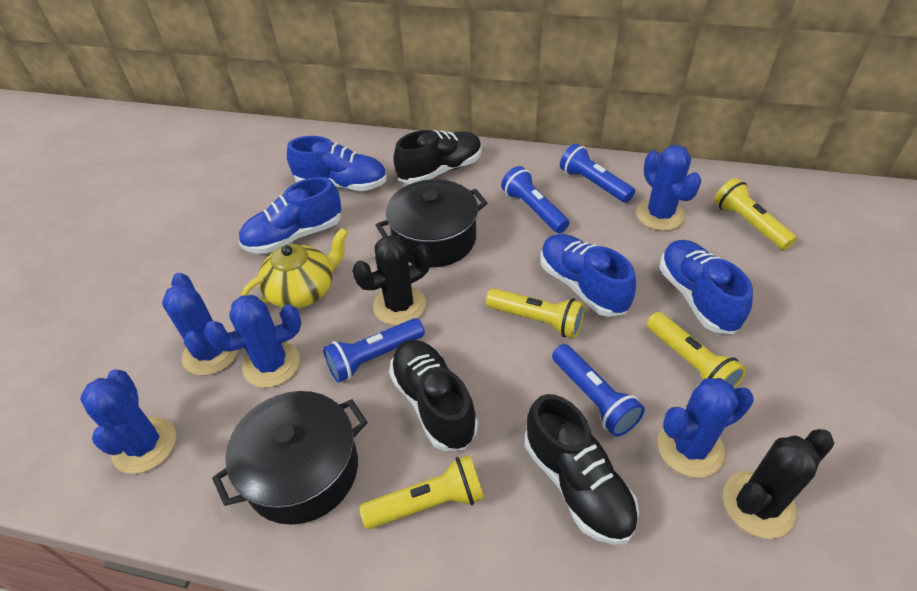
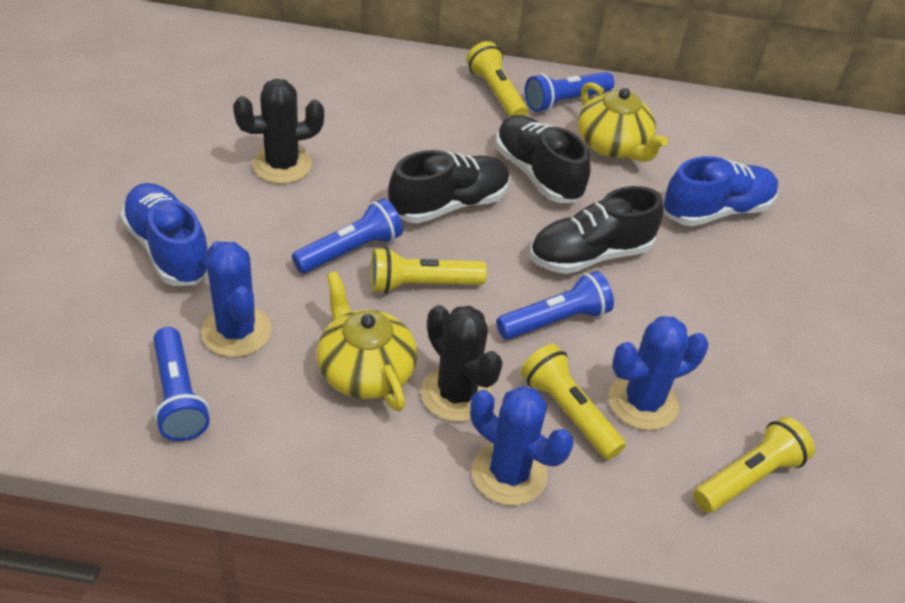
black pot: 2 -> 0
blue cactus: 5 -> 3
blue shoe: 4 -> 2
yellow teapot: 1 -> 2

